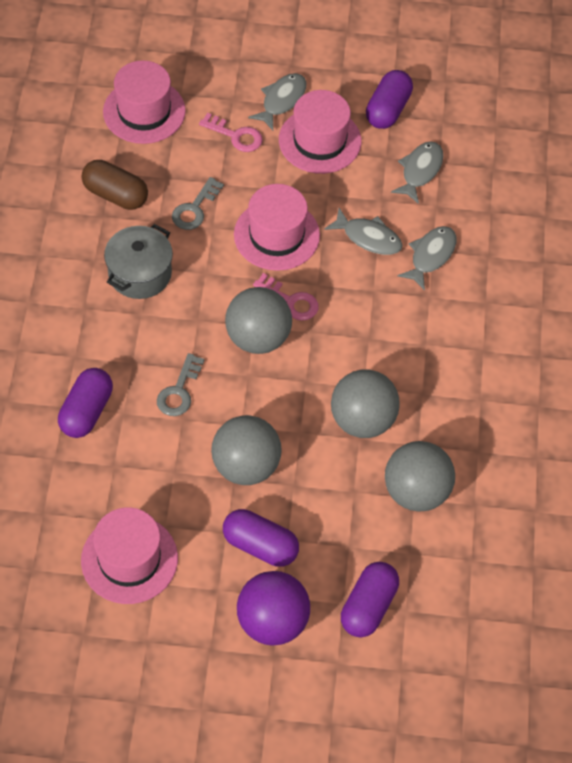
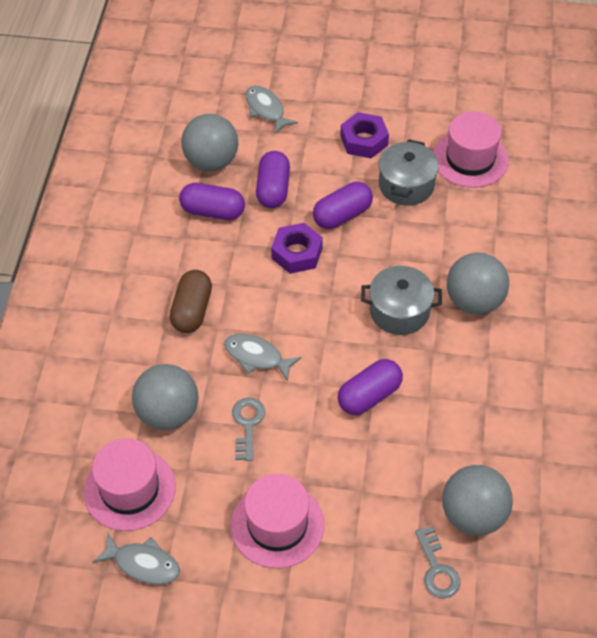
grey fish: 4 -> 3
grey pot: 1 -> 2
pink hat: 4 -> 3
pink key: 2 -> 0
purple ball: 1 -> 0
purple nut: 0 -> 2

